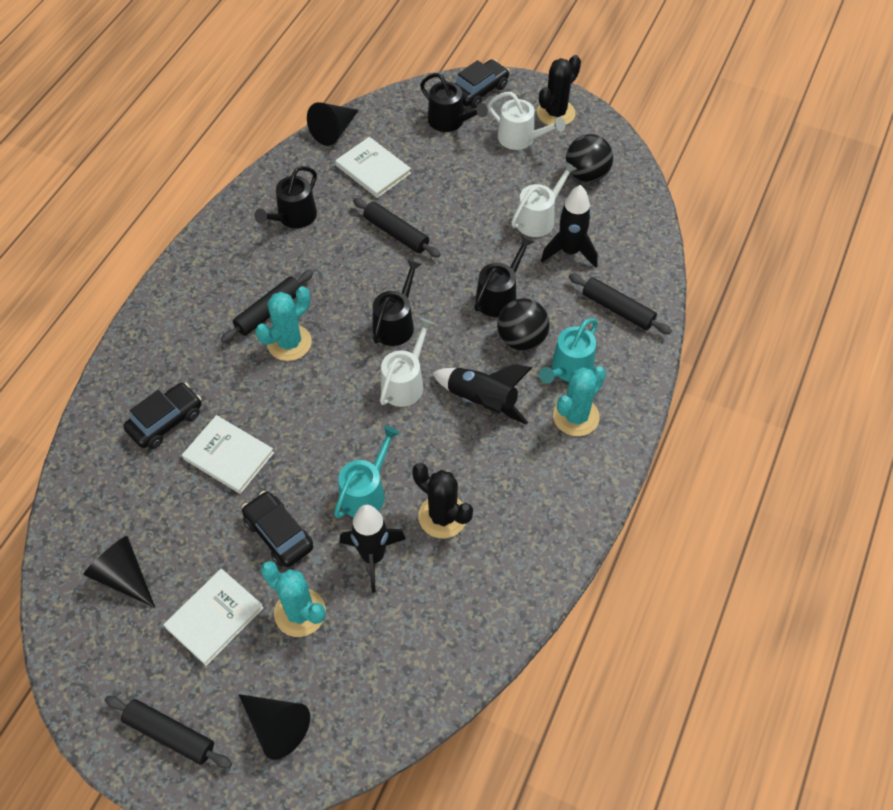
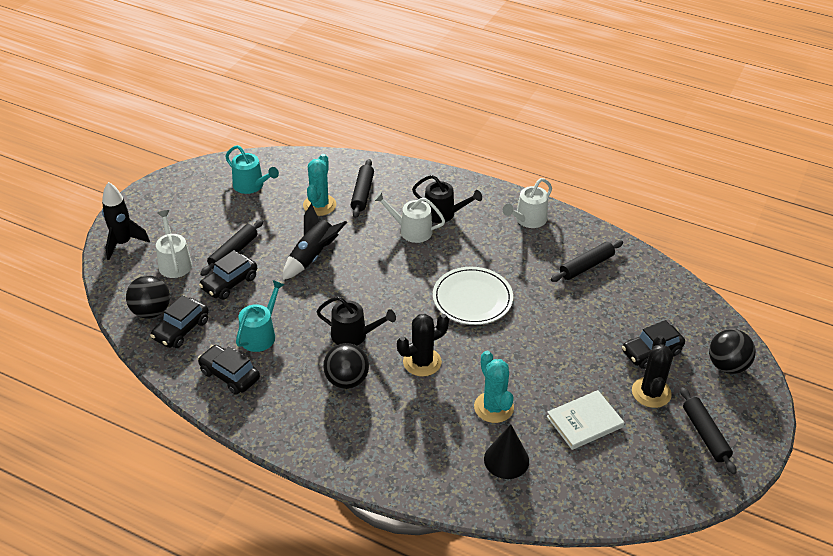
black ball: 2 -> 3
black car: 3 -> 4
black cone: 3 -> 1
black rocket: 3 -> 2
black watering can: 4 -> 2
turquoise cactus: 3 -> 2
white book: 3 -> 1
white plate: 0 -> 1

